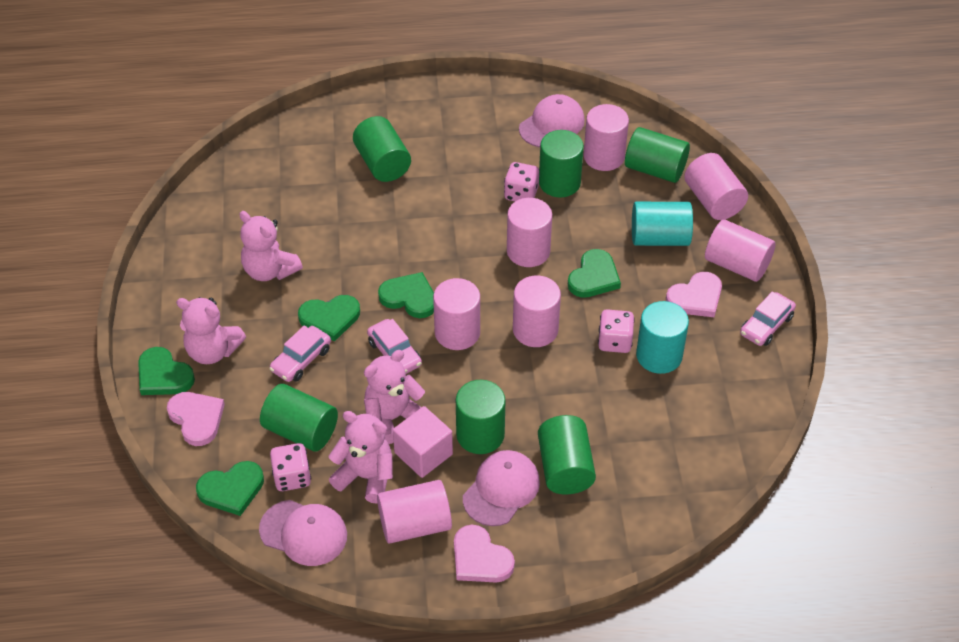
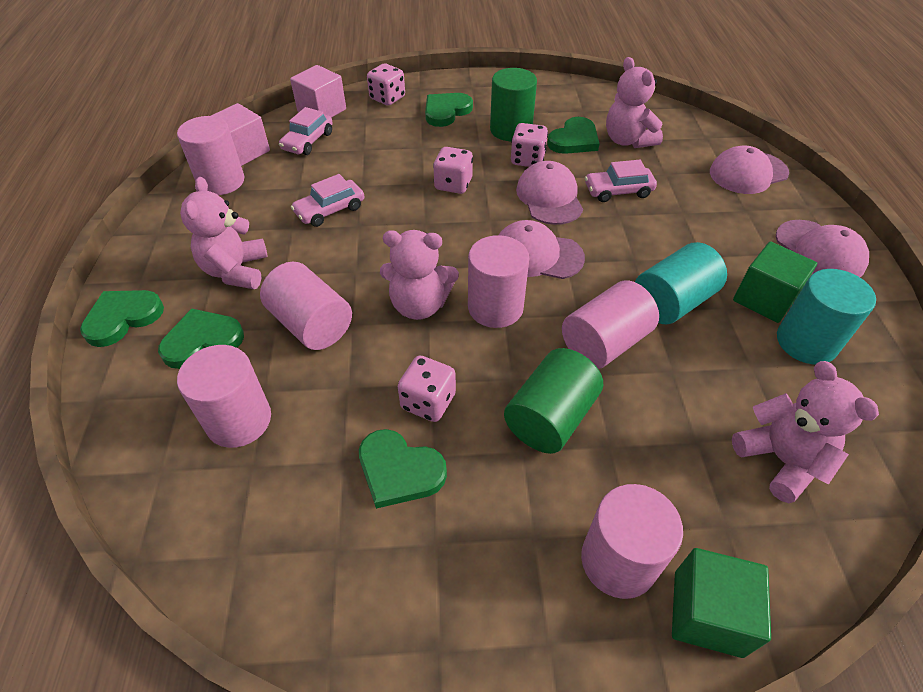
green cube: 0 -> 2
green cylinder: 6 -> 2
pink cap: 3 -> 4
pink cube: 1 -> 2
pink cylinder: 7 -> 6
pink dice: 3 -> 4
pink heart: 3 -> 0

